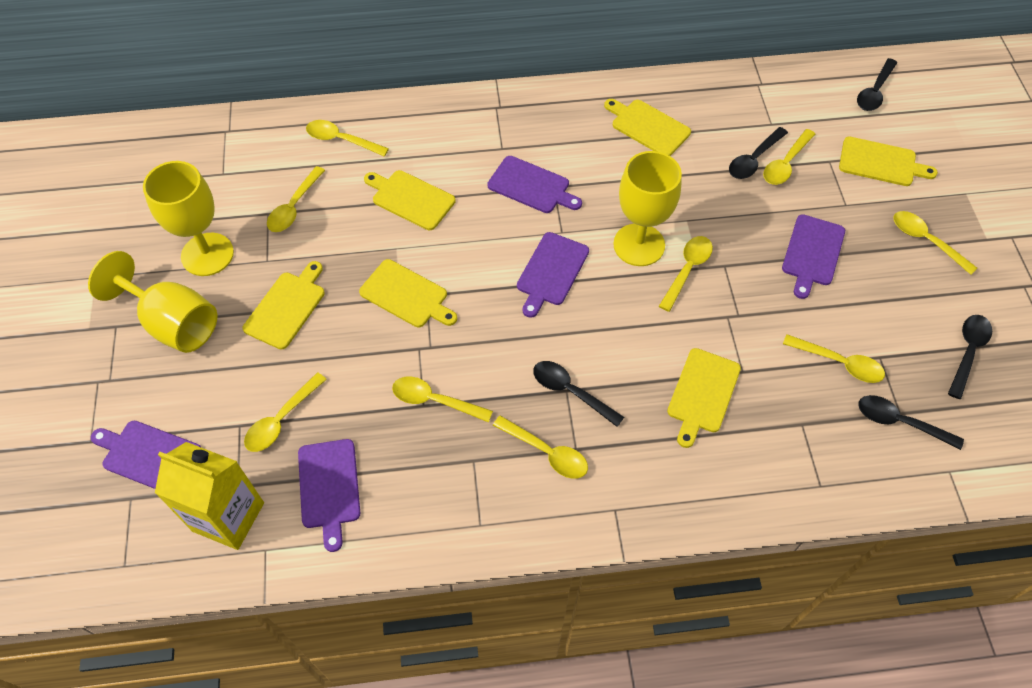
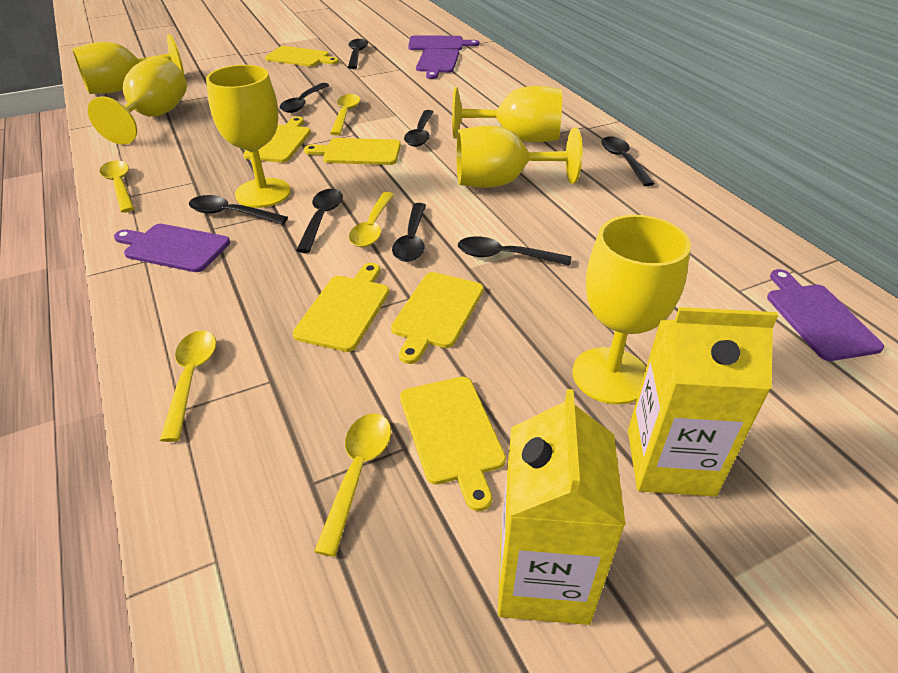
black spoon: 5 -> 8
purple cutting board: 5 -> 4
yellow carton: 1 -> 2
yellow goblet: 3 -> 6
yellow spoon: 9 -> 5

